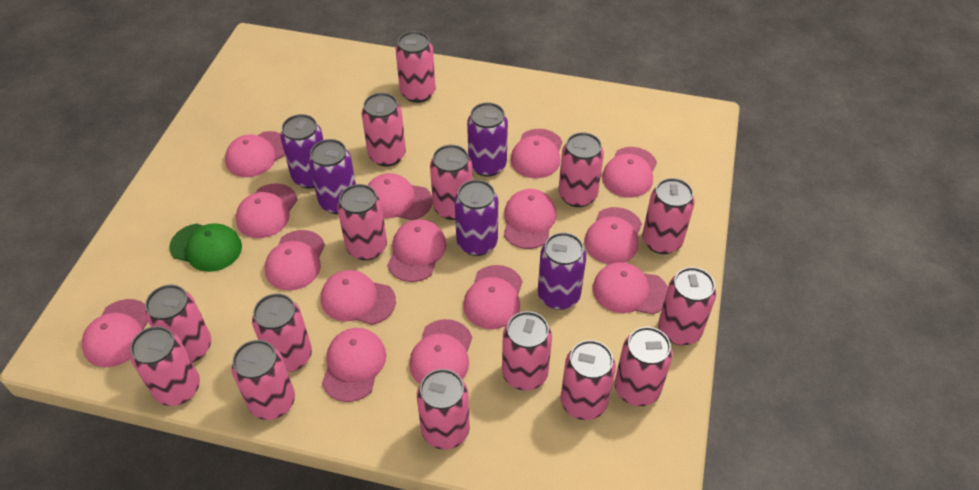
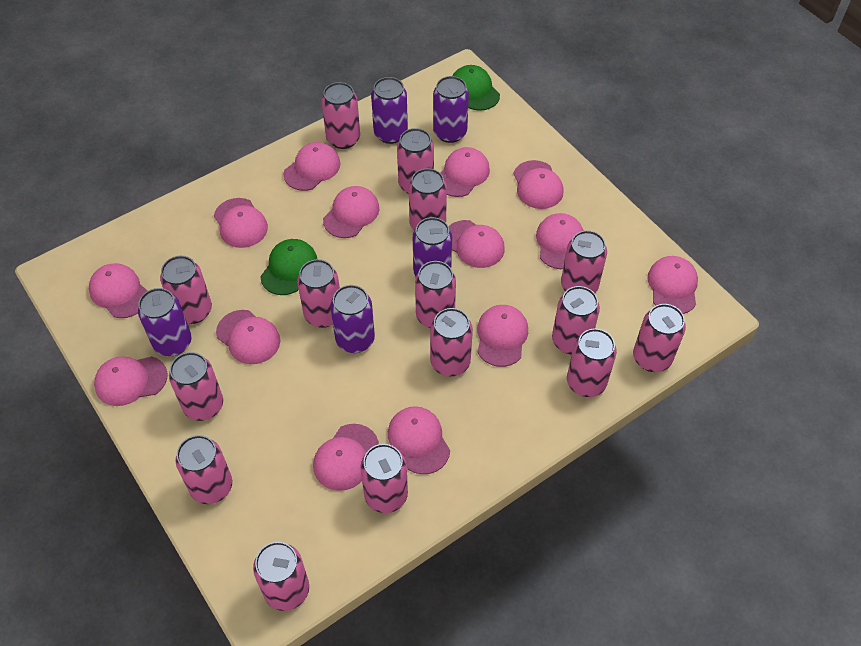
green cap: 1 -> 2
pink cap: 15 -> 14

